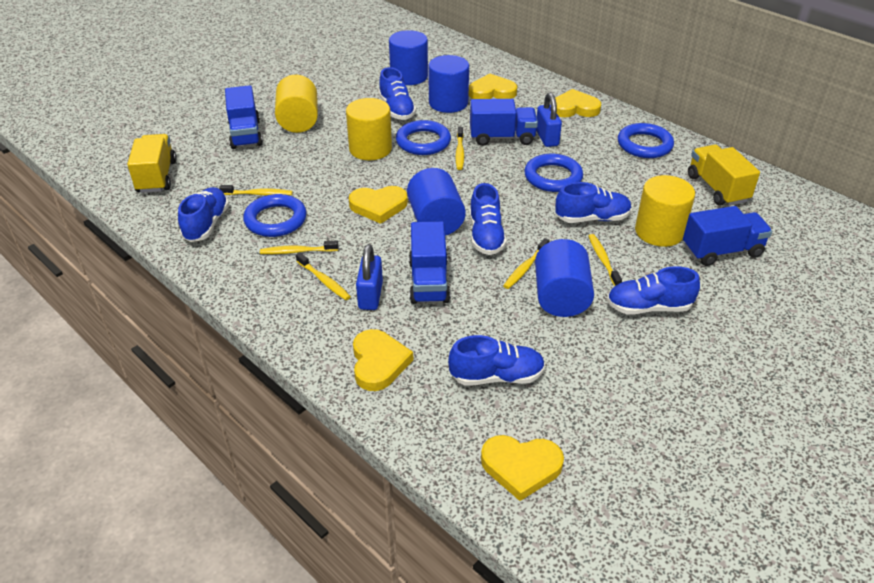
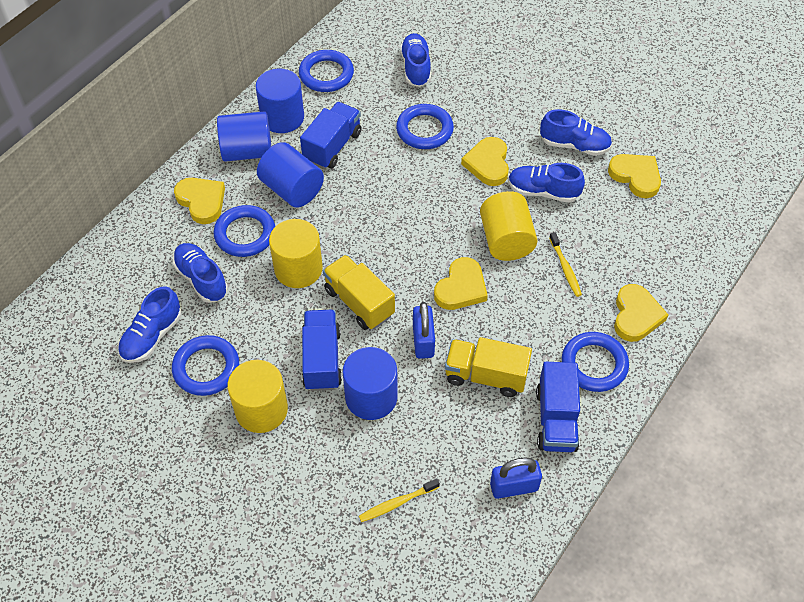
blue ring: 4 -> 5
blue shoe: 6 -> 5
blue truck: 4 -> 3
yellow toothbrush: 6 -> 2

